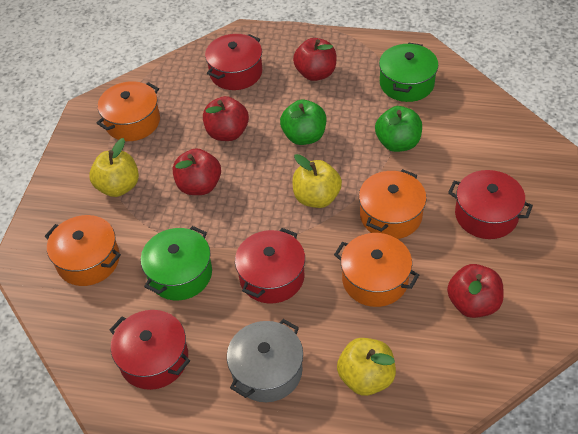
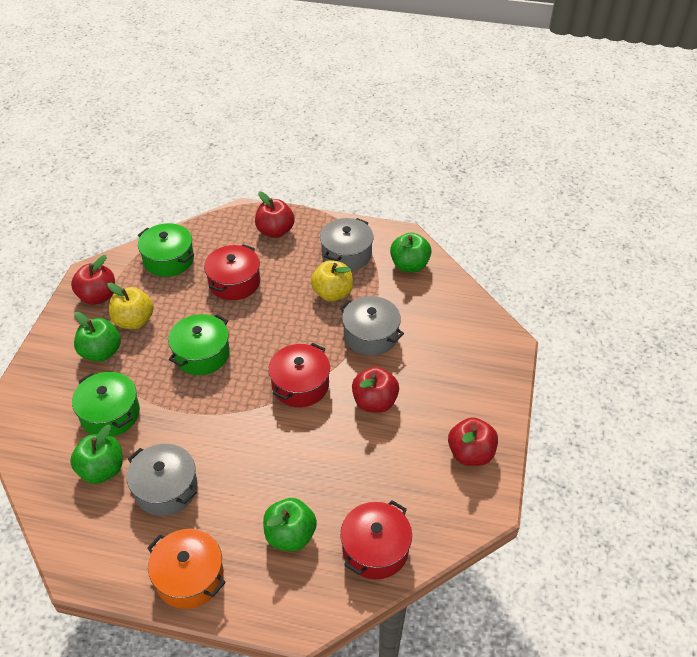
green apple: 2 -> 4
green pot: 2 -> 3
grey pot: 1 -> 3
orange pot: 4 -> 1
red pot: 4 -> 3
yellow apple: 3 -> 2

